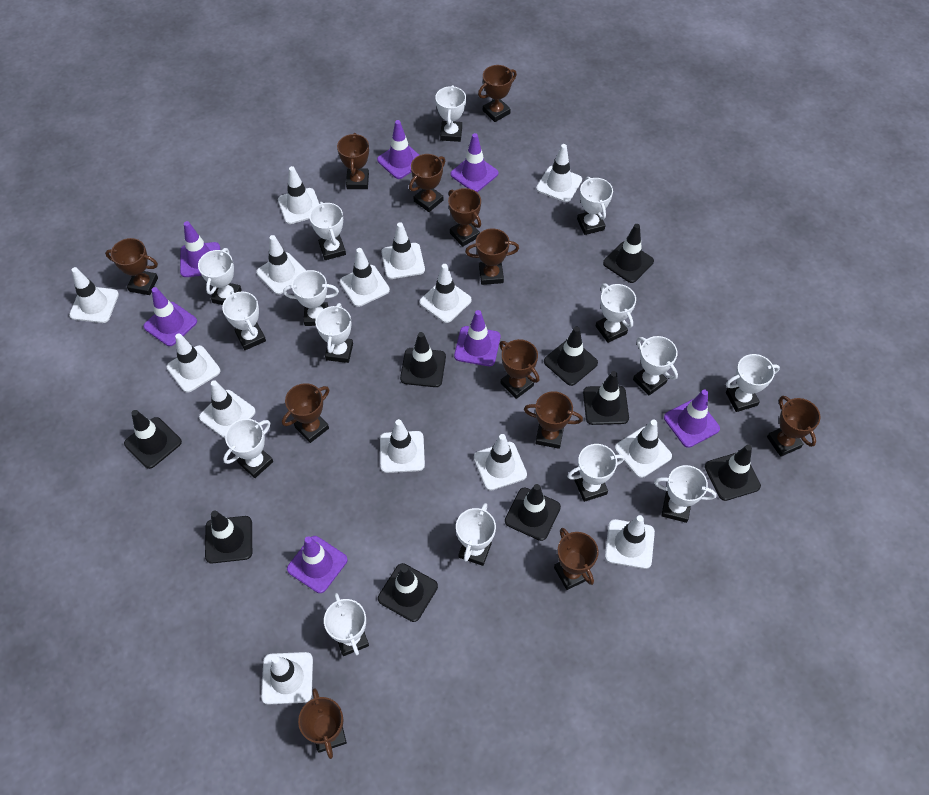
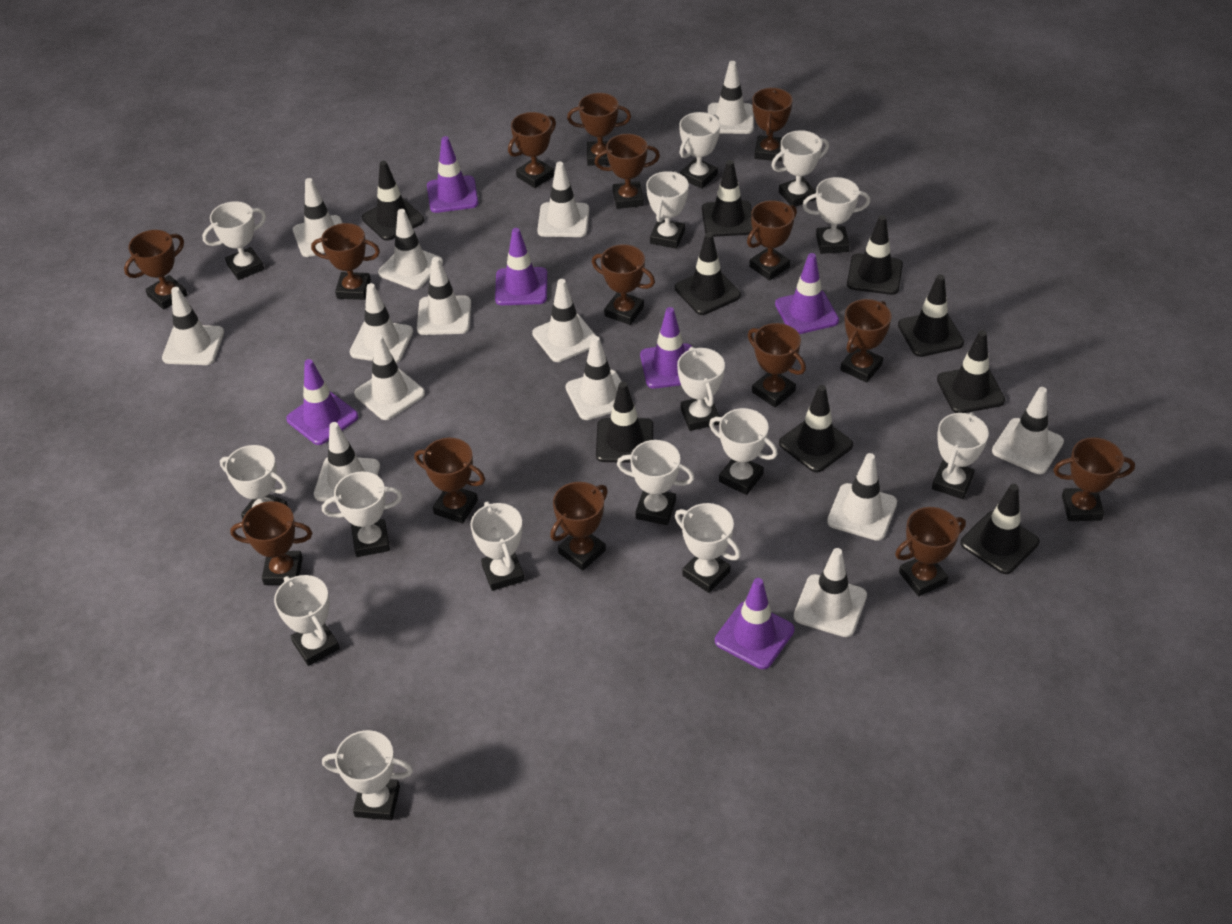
brown trophy: 12 -> 15
purple traffic cone: 7 -> 6

